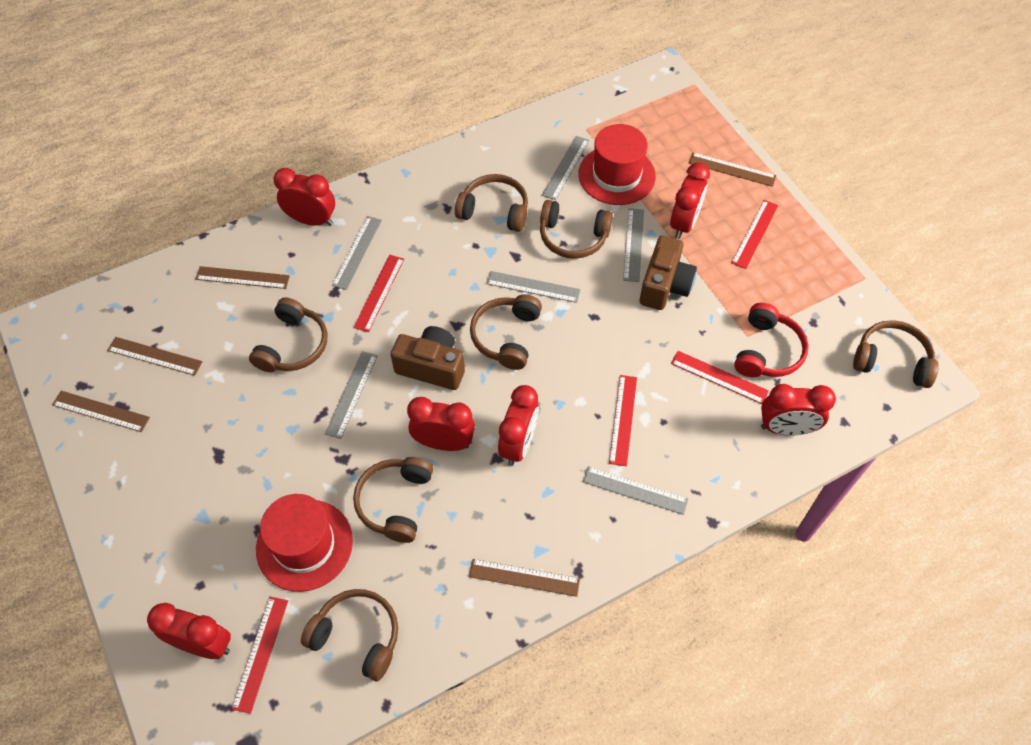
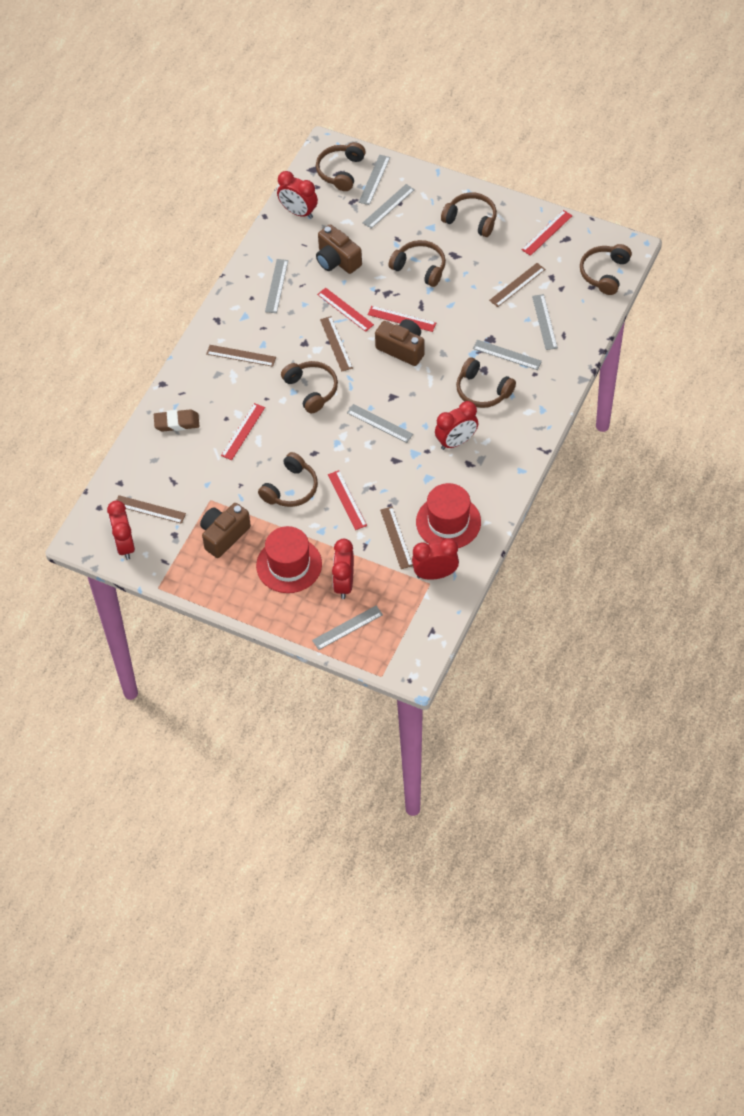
brown camera: 2 -> 3
brown eraser: 0 -> 1
grey ruler: 6 -> 7
red clock: 6 -> 5
red headphones: 1 -> 0

